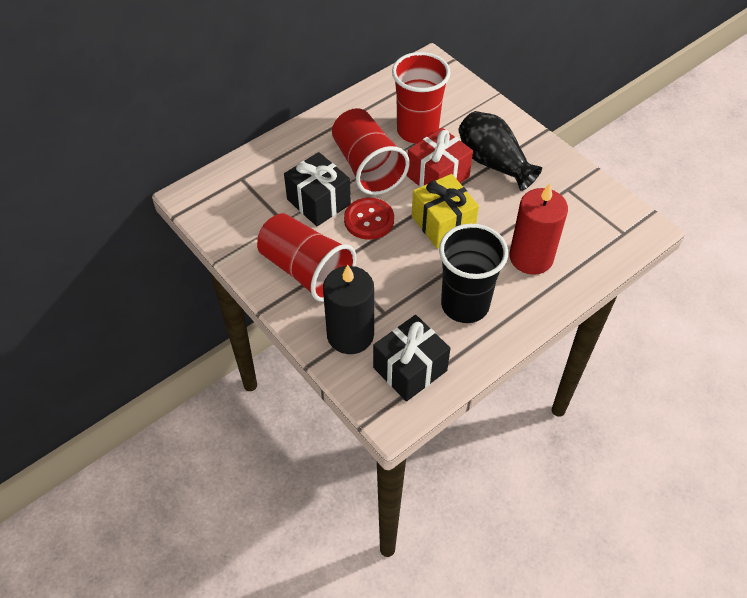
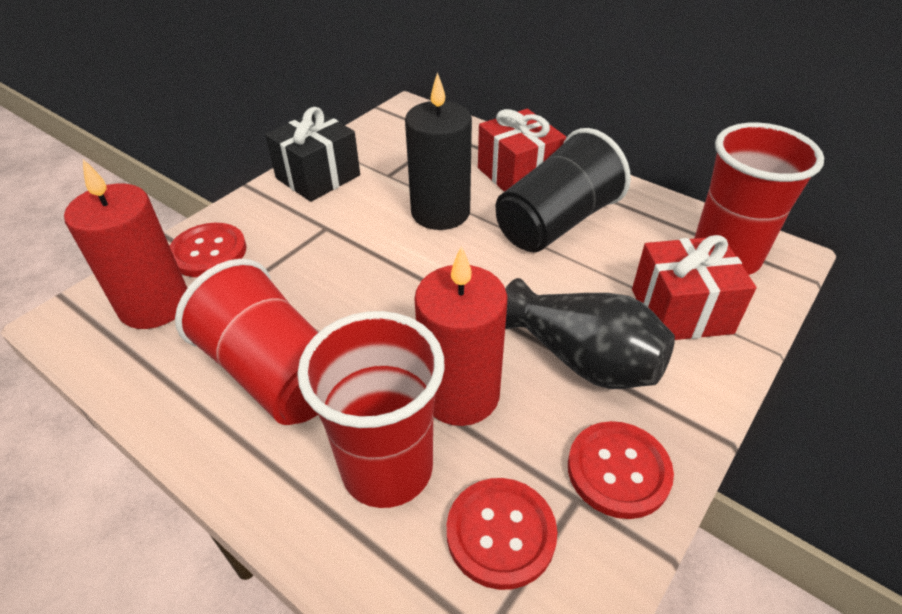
black gift: 2 -> 1
red button: 1 -> 3
red candle: 1 -> 2
red gift: 1 -> 2
yellow gift: 1 -> 0

